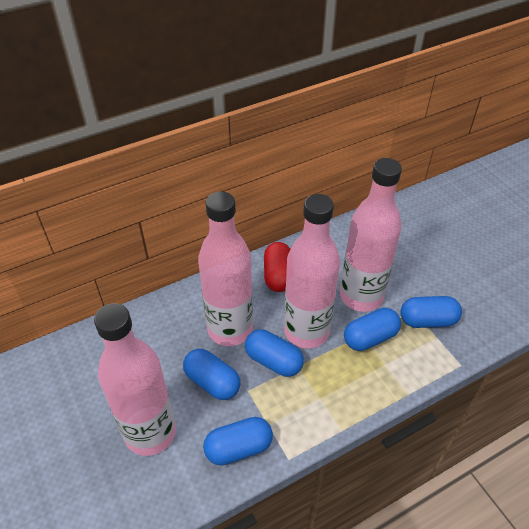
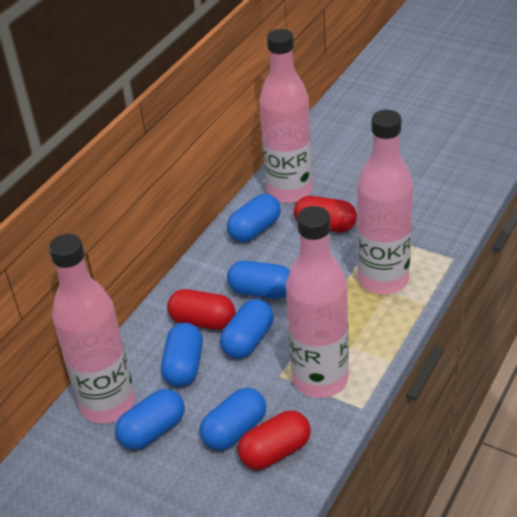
blue capsule: 5 -> 6
red capsule: 1 -> 3

